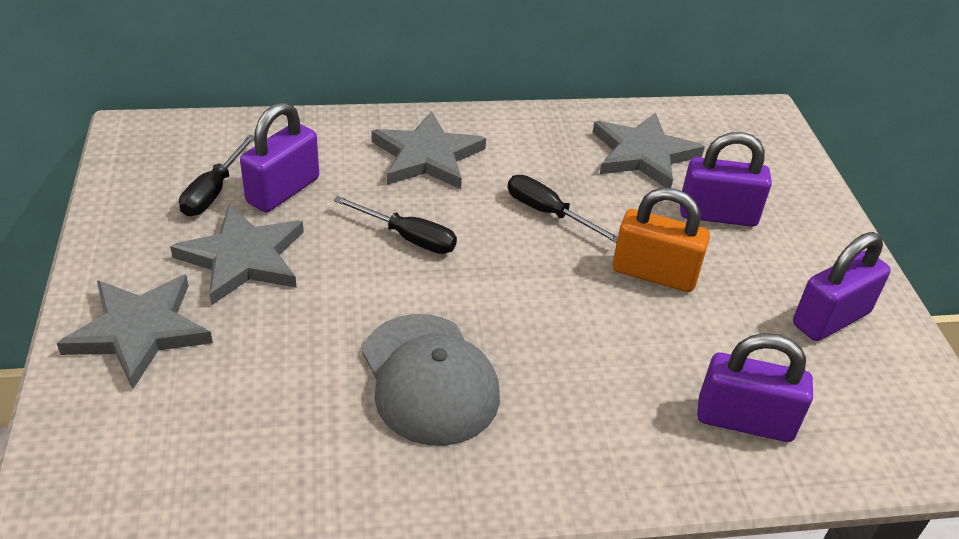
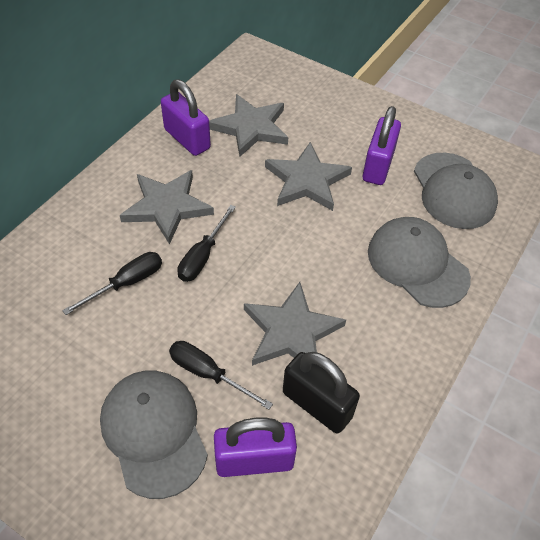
black padlock: 0 -> 1
grey cap: 1 -> 3
orange padlock: 1 -> 0
purple padlock: 4 -> 3

